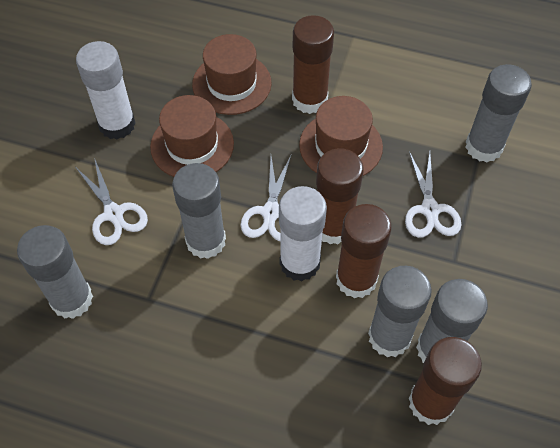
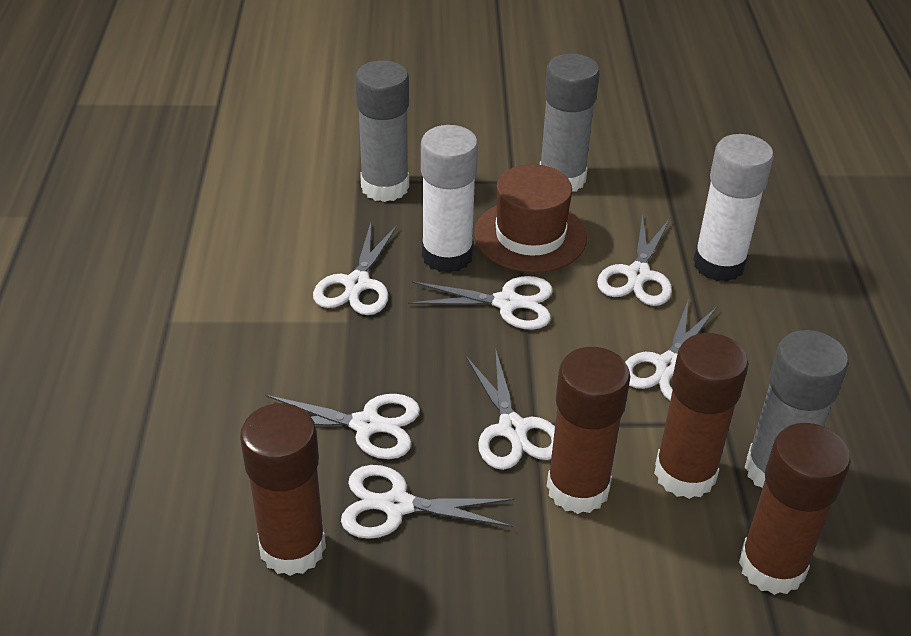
brown hat: 3 -> 1
grey glue stick: 5 -> 3
white scissors: 3 -> 7

